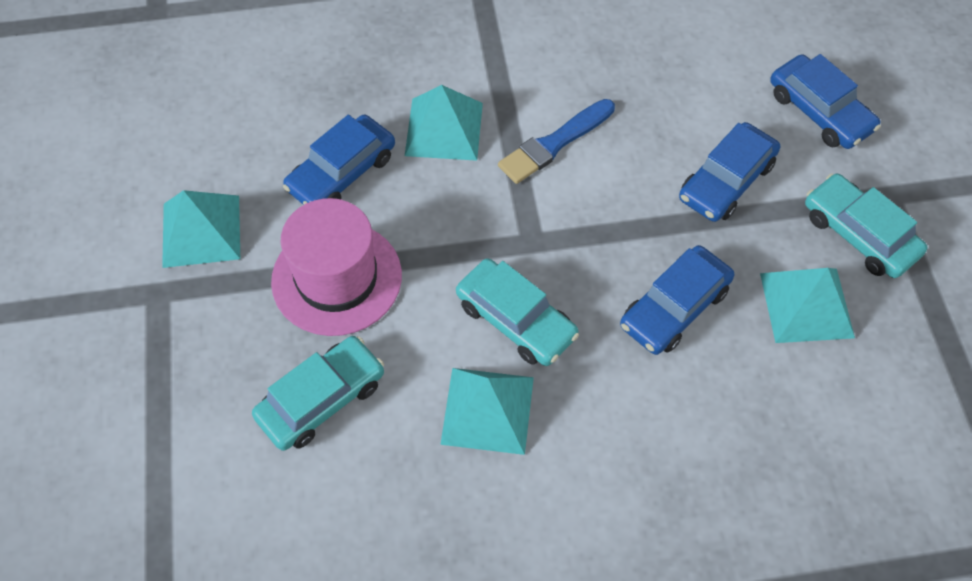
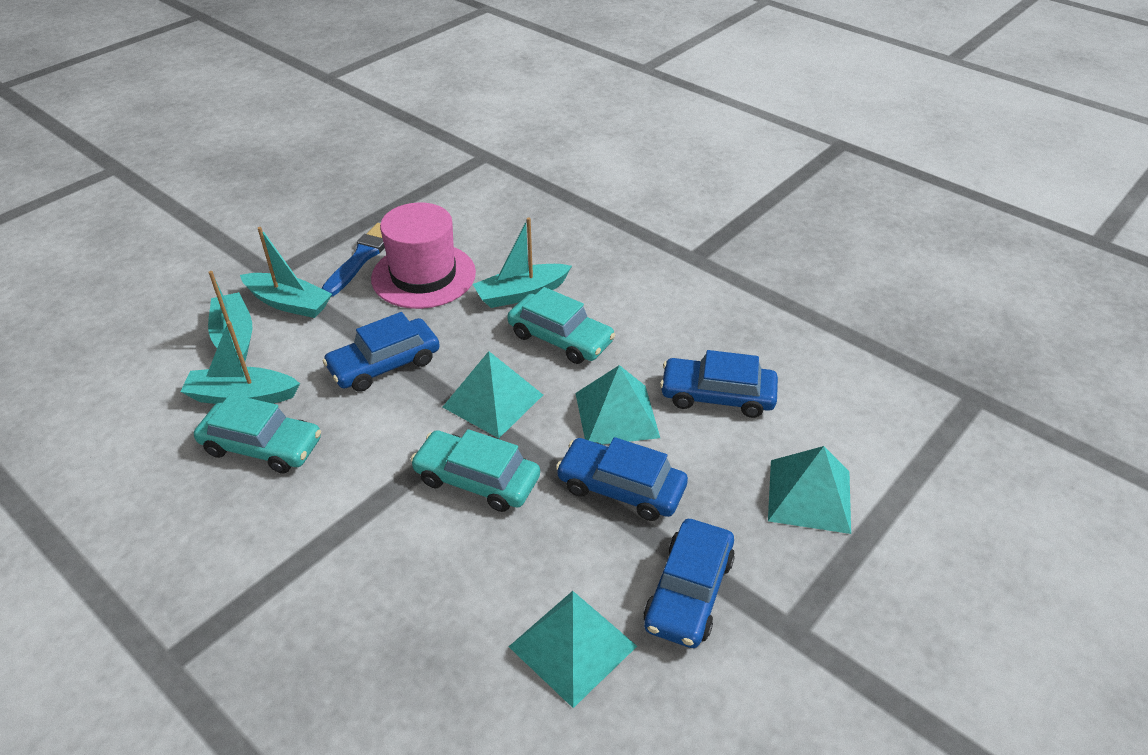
turquoise boat: 0 -> 4

